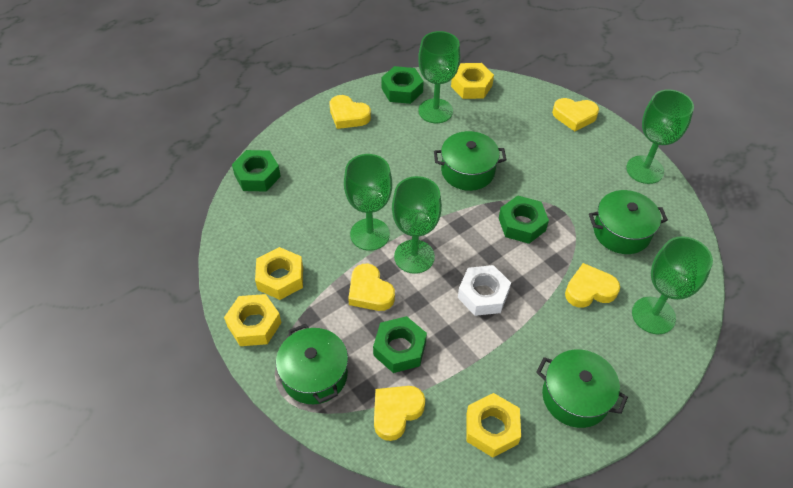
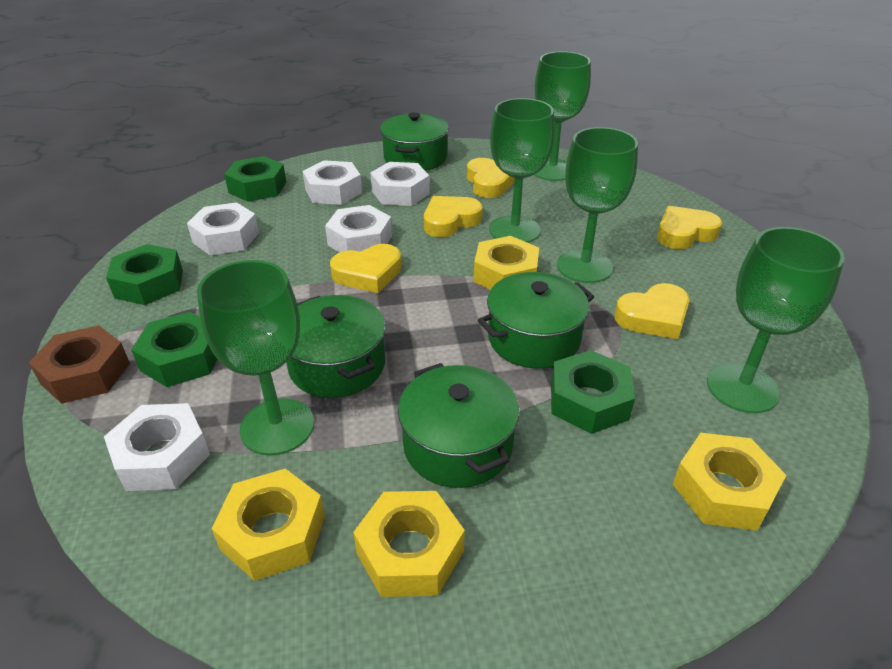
brown nut: 0 -> 1
white nut: 1 -> 5

